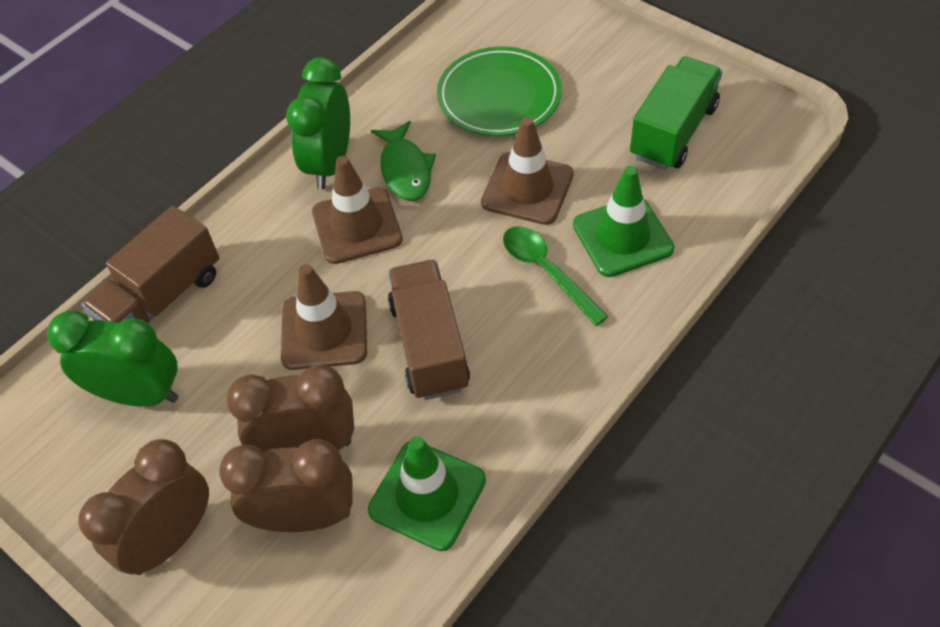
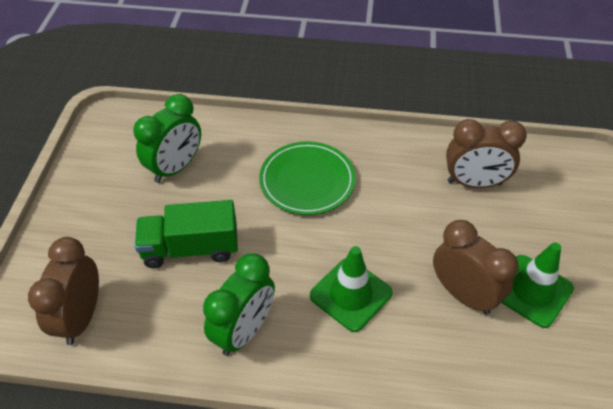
brown traffic cone: 3 -> 0
brown truck: 2 -> 0
green fish: 1 -> 0
green spoon: 1 -> 0

